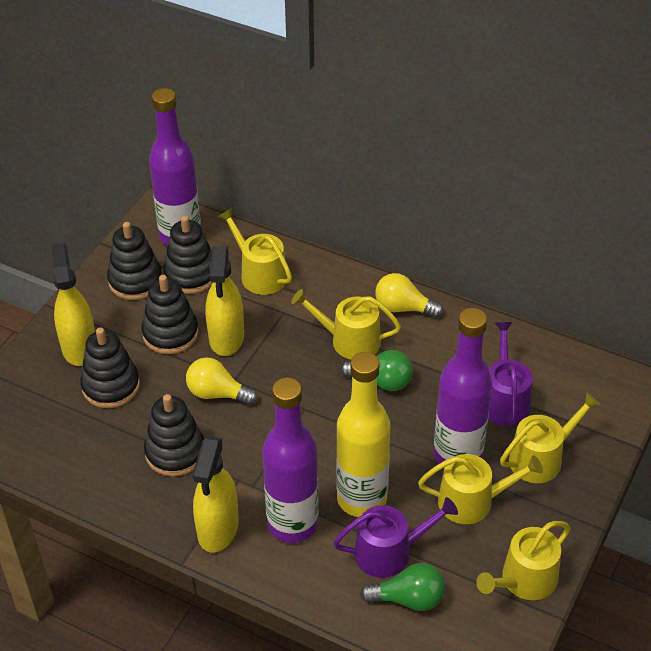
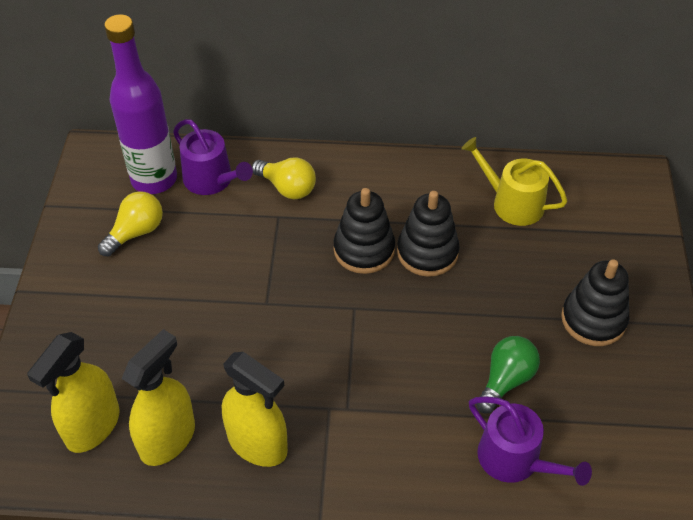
black stacking toy: 5 -> 3
green light bulb: 2 -> 1
purple bottle: 3 -> 1
yellow bottle: 1 -> 0
yellow watering can: 5 -> 1

